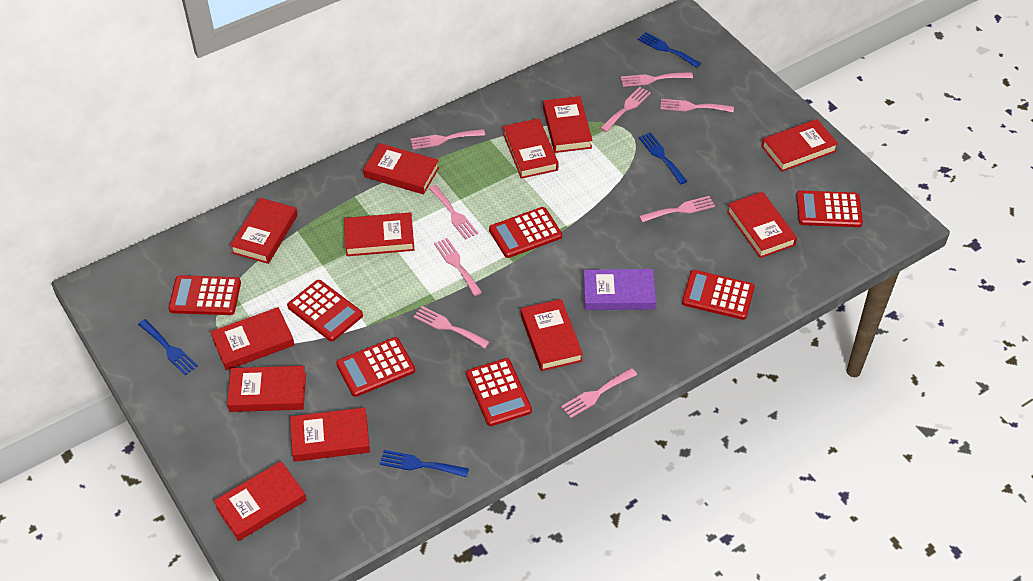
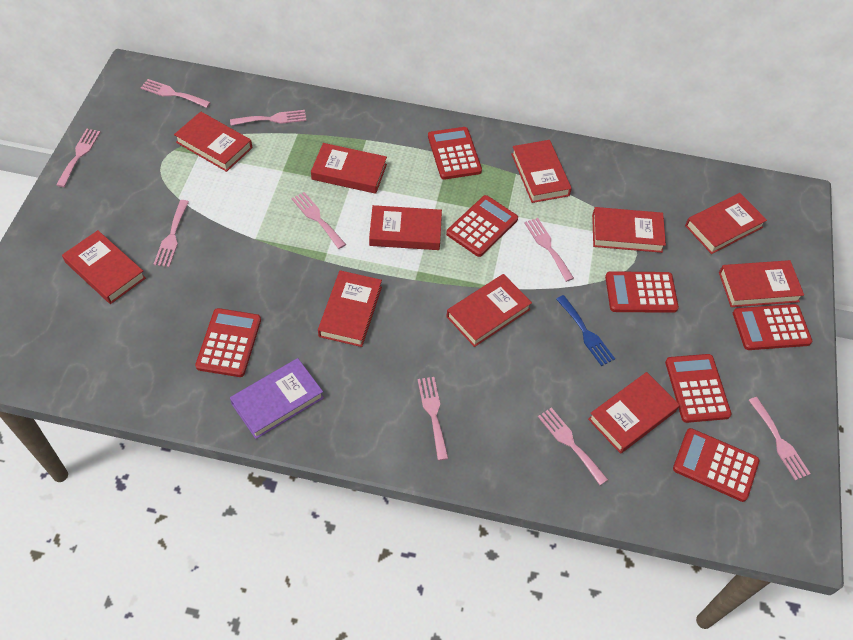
blue fork: 4 -> 1
red book: 12 -> 11

